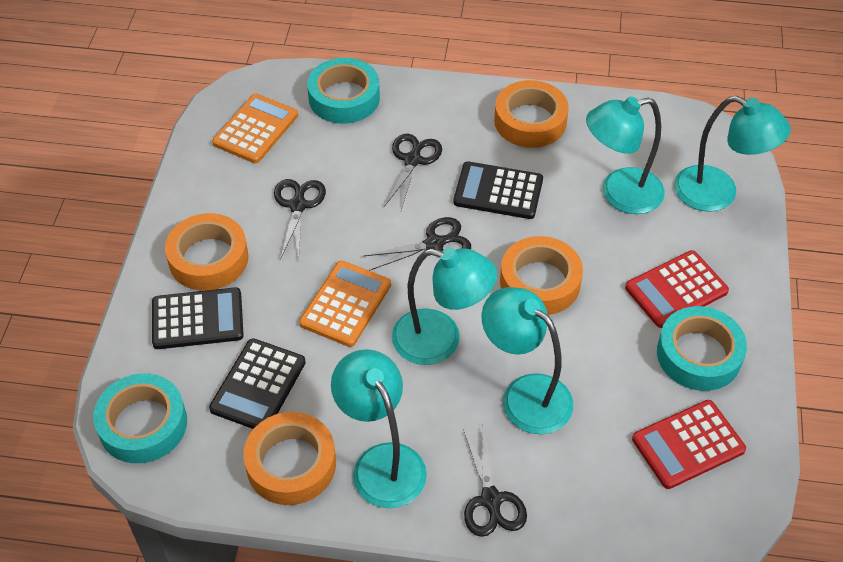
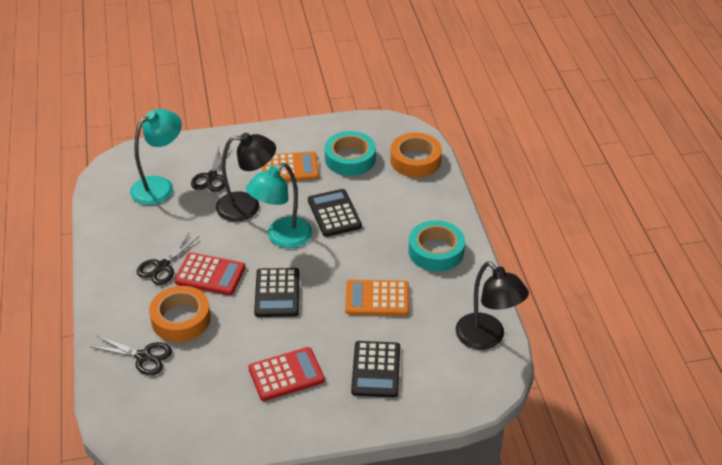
black lamp: 0 -> 2
black scissors: 4 -> 3
orange tape: 4 -> 2
turquoise lamp: 5 -> 2
turquoise tape: 3 -> 2

